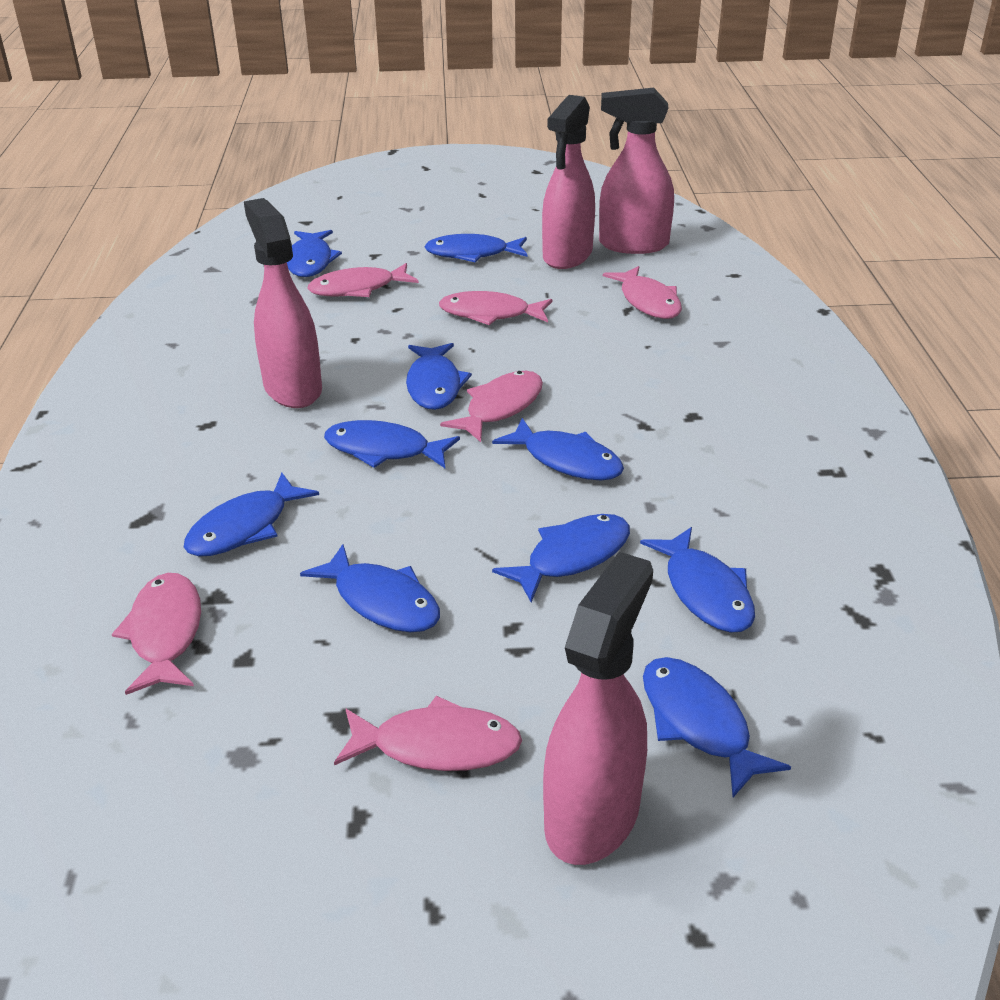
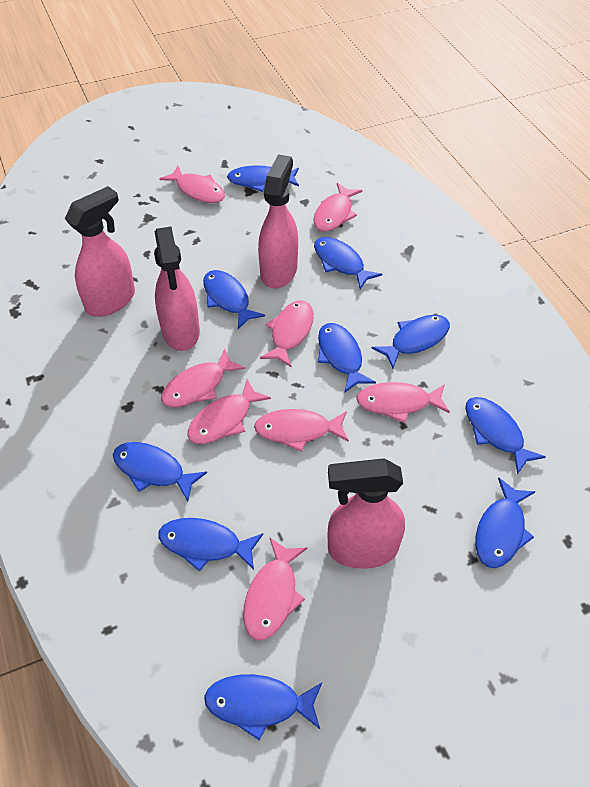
pink fish: 6 -> 8

